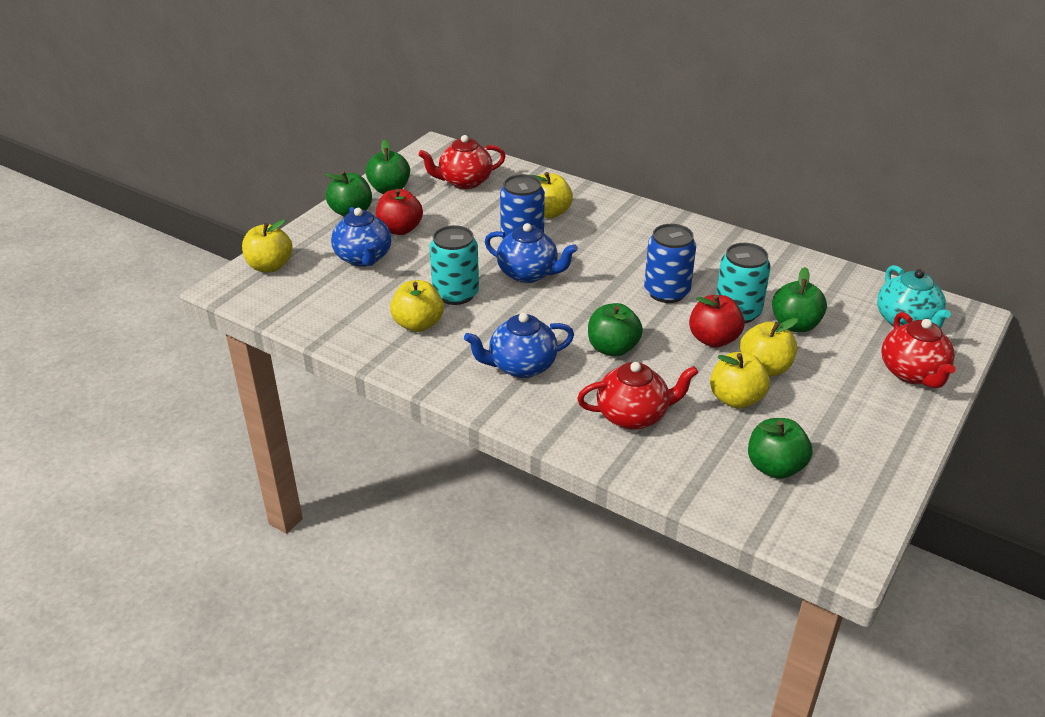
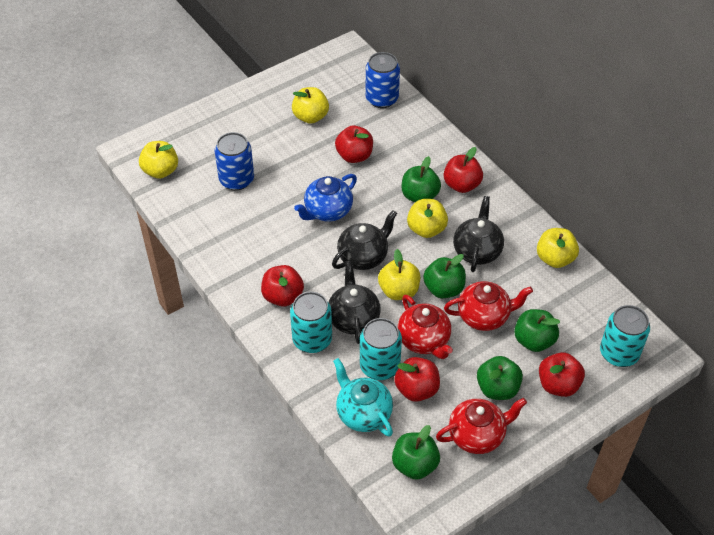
black teapot: 0 -> 3
blue teapot: 3 -> 1
red apple: 2 -> 5
turquoise can: 2 -> 3

